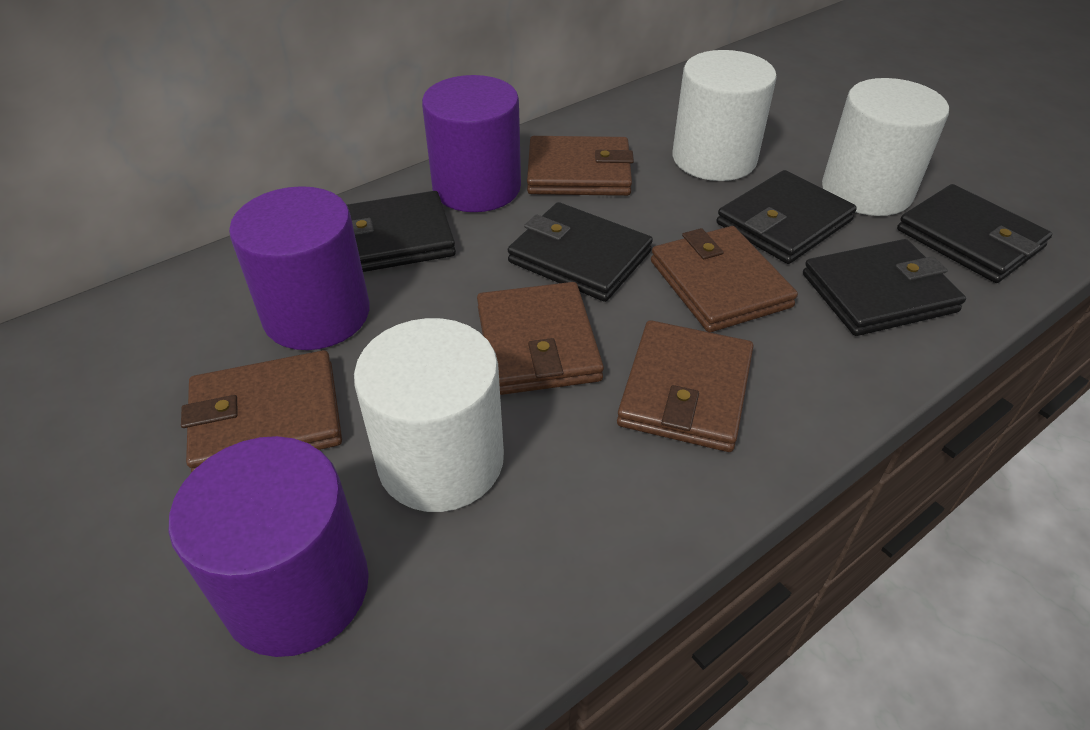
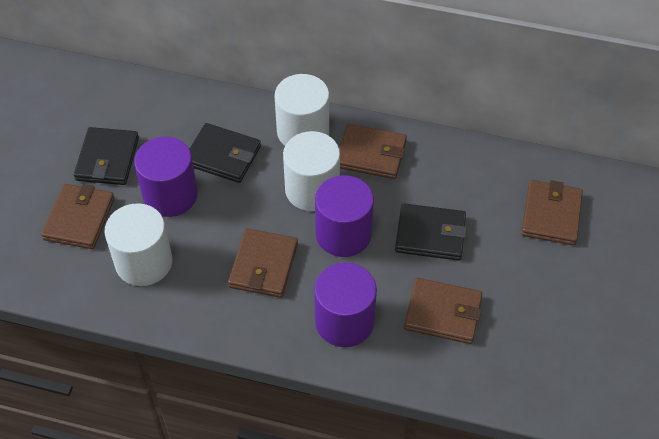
black wallet: 5 -> 3

